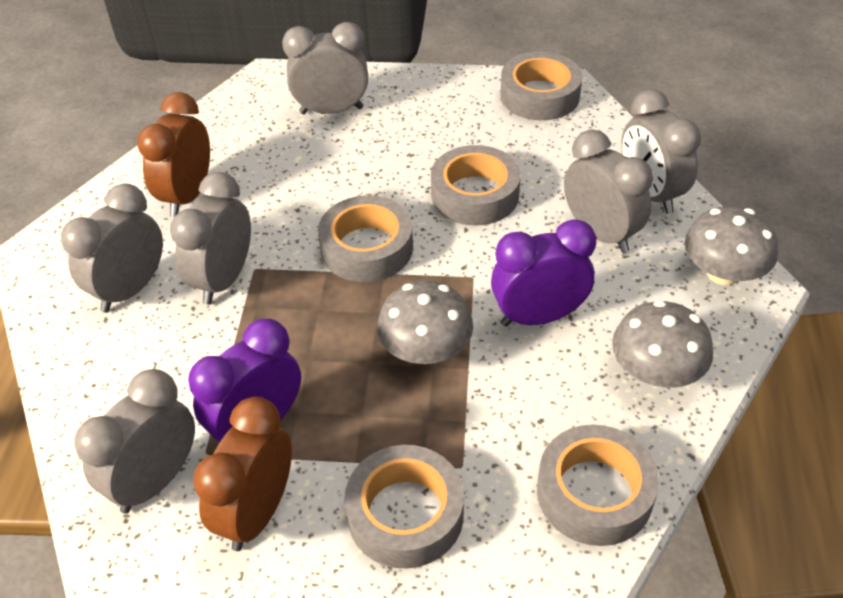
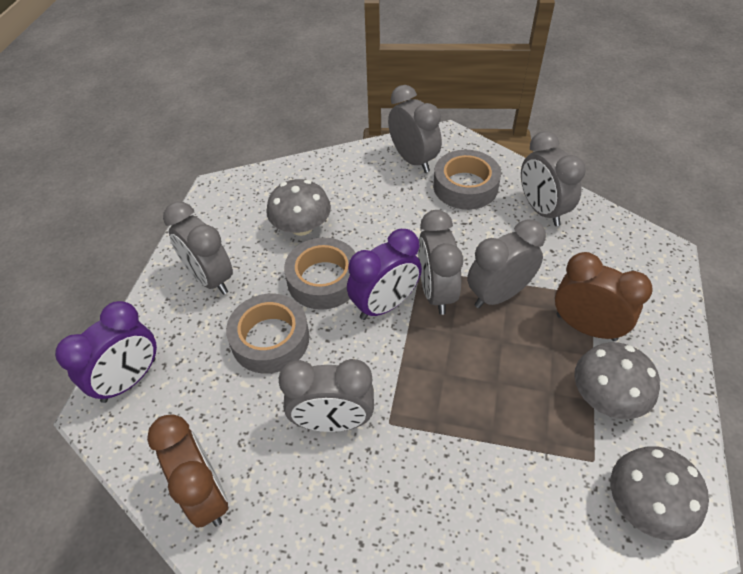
grey tape: 5 -> 3

